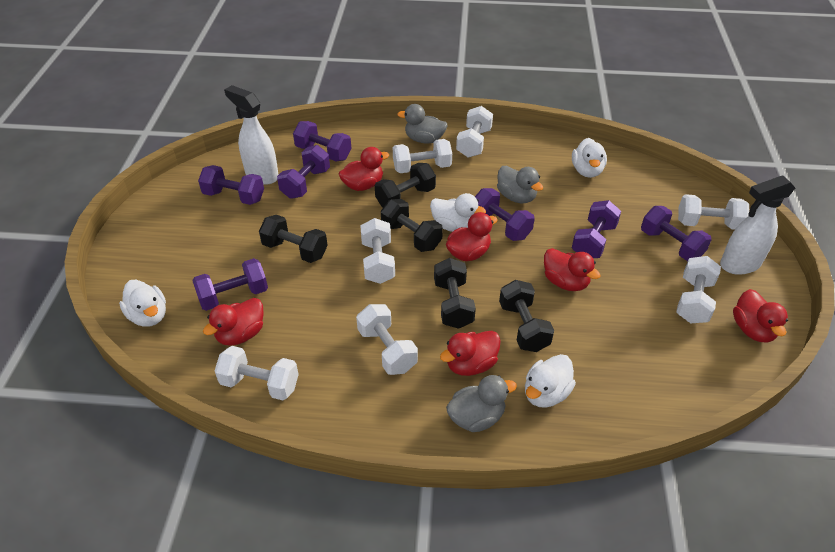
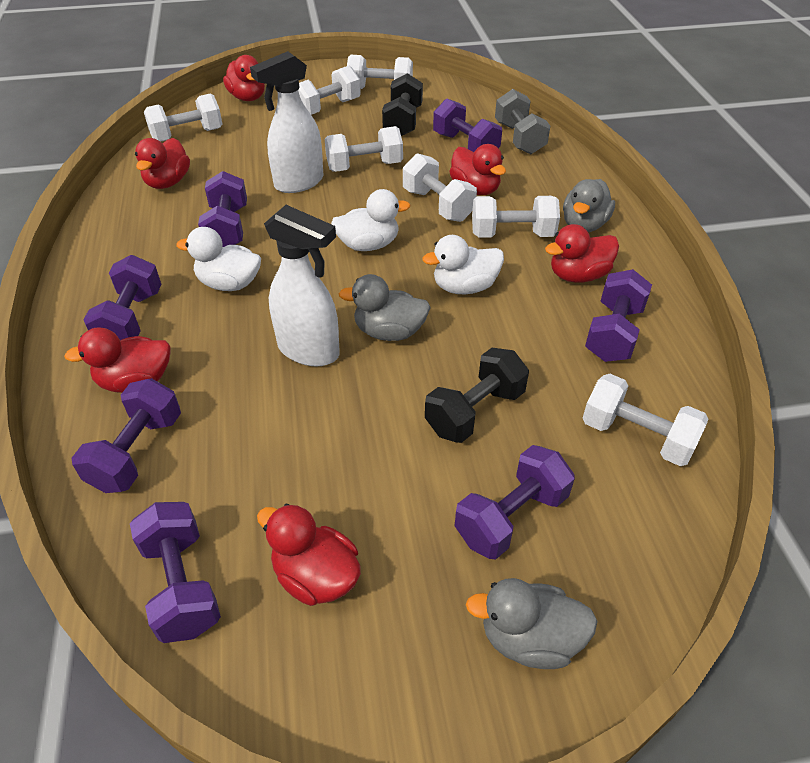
black dumbbell: 5 -> 2
grey dumbbell: 0 -> 1
white duck: 4 -> 3

